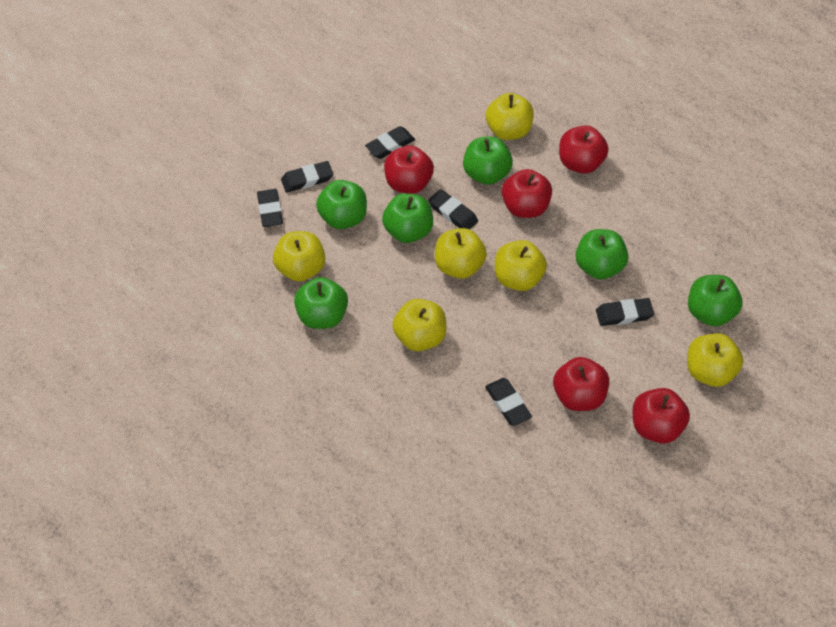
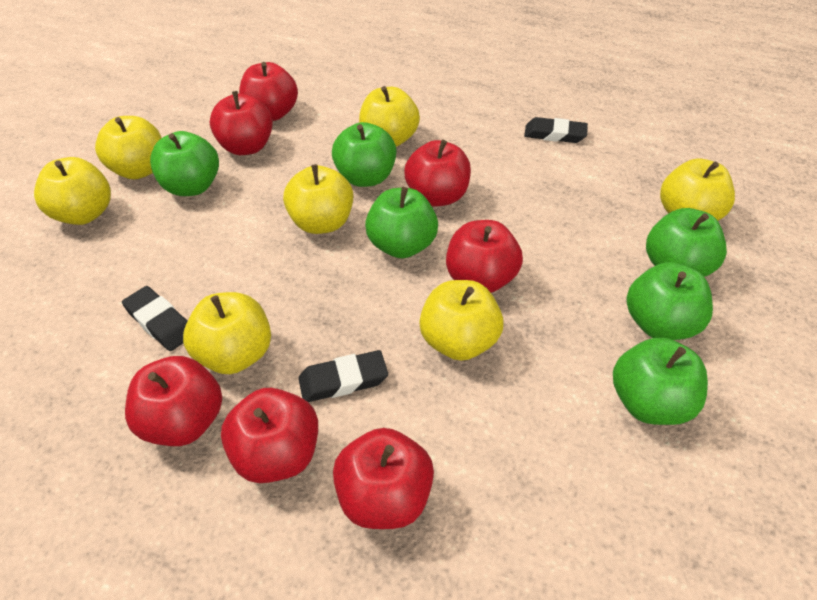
black eraser: 6 -> 3
red apple: 5 -> 7
yellow apple: 6 -> 7

